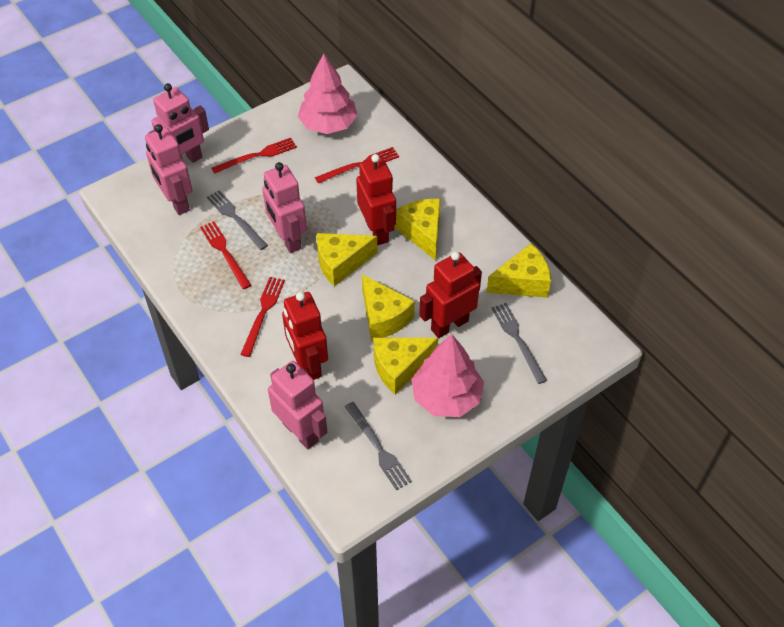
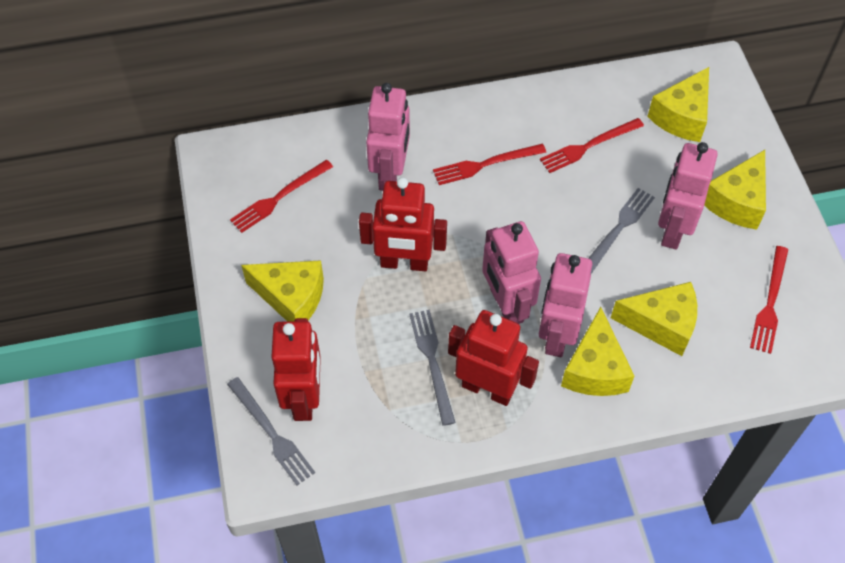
pink tree: 2 -> 0

